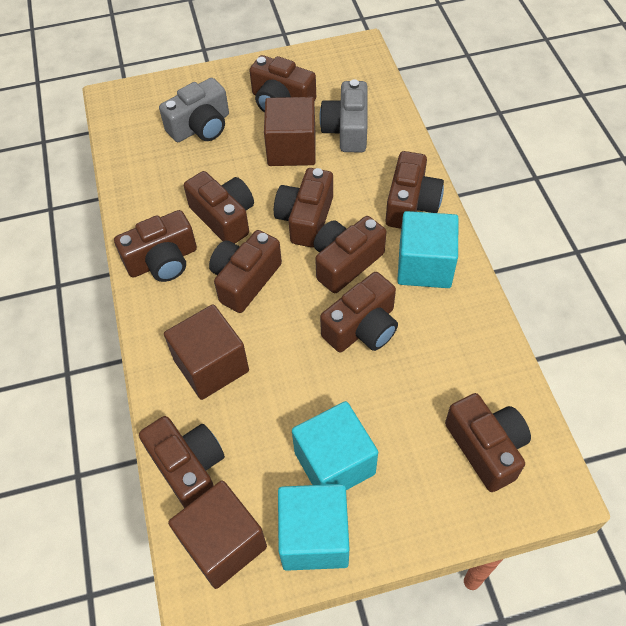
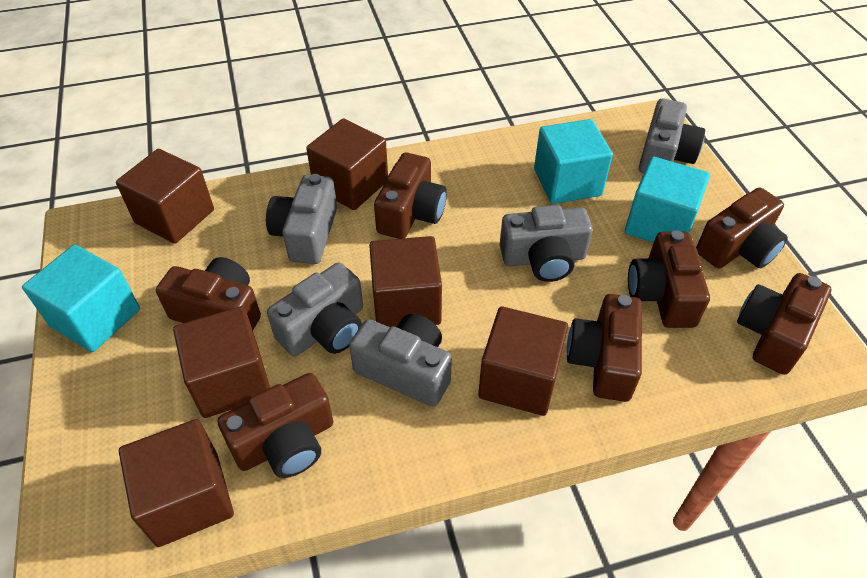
brown camera: 10 -> 7
brown cube: 3 -> 6
grey camera: 2 -> 5

